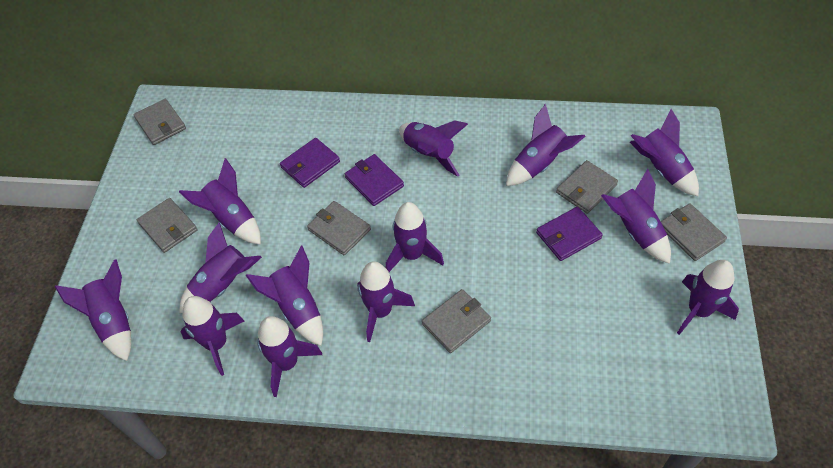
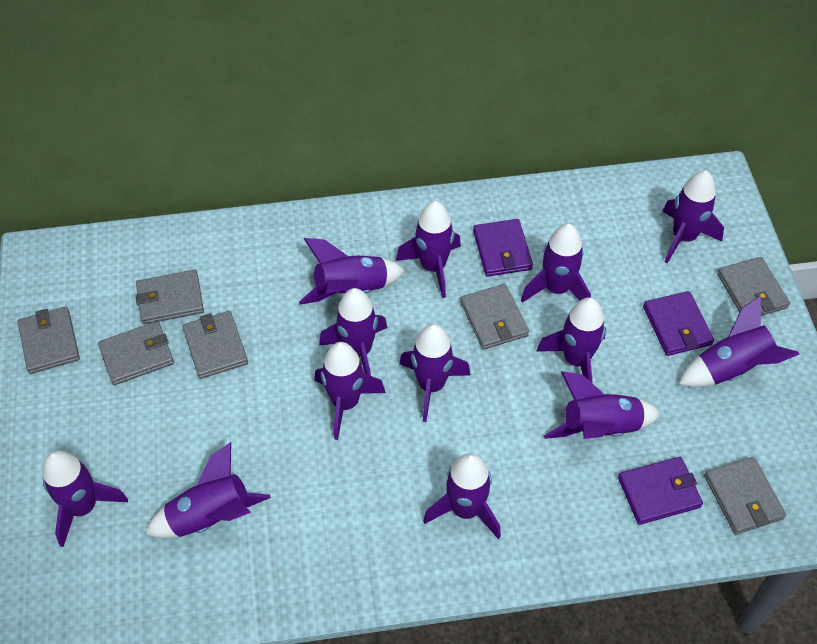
grey wallet: 6 -> 7

